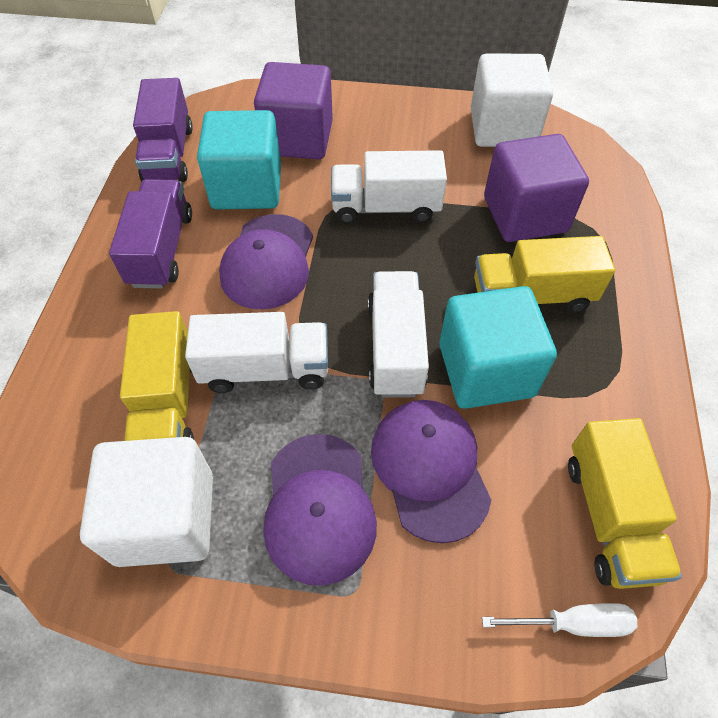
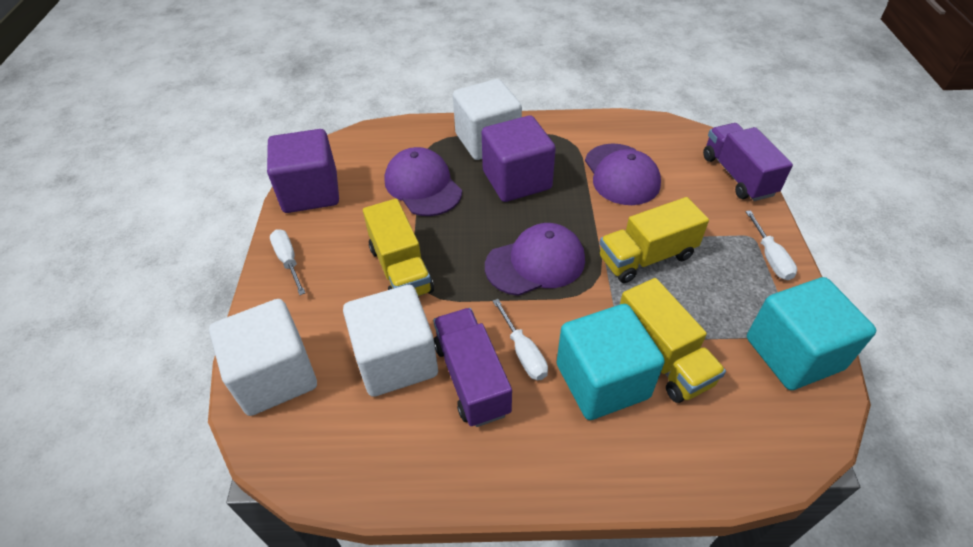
white cube: 2 -> 3
white screwdriver: 1 -> 3
white truck: 3 -> 0

